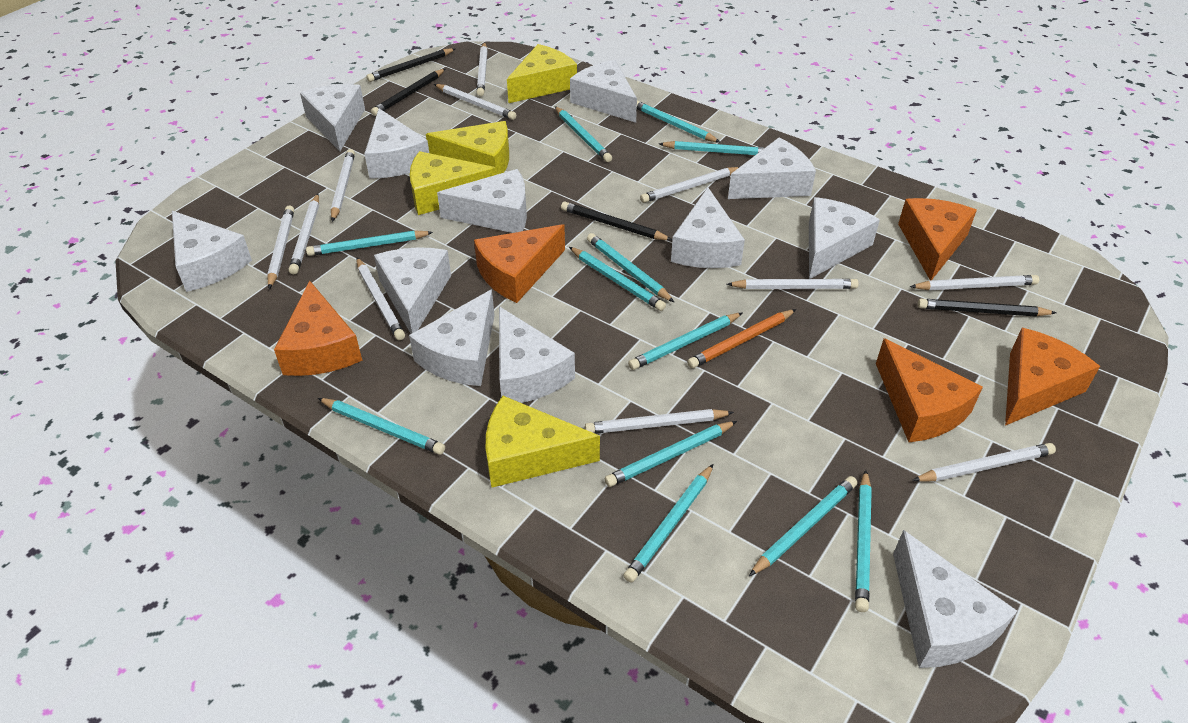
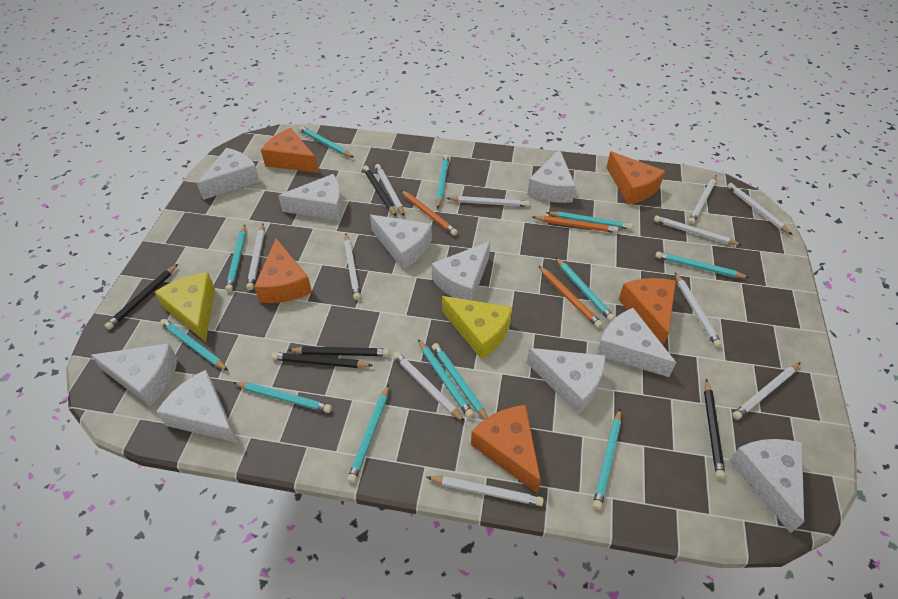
black pencil: 4 -> 5
orange pencil: 1 -> 3
white cheese: 12 -> 10
yellow cheese: 4 -> 2

